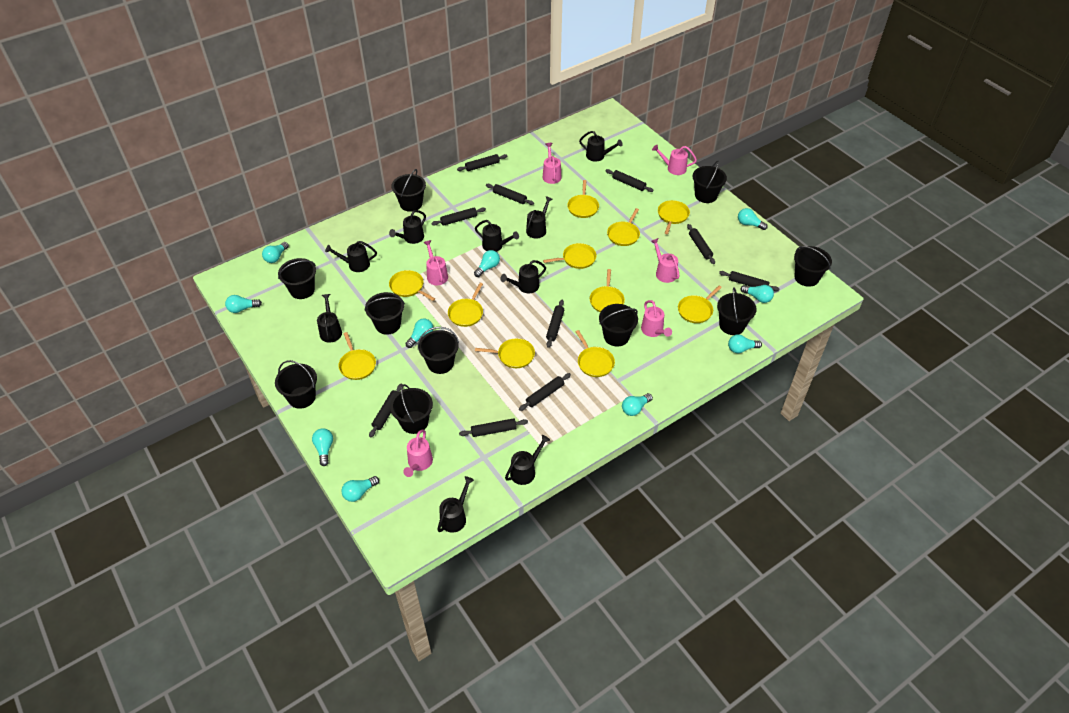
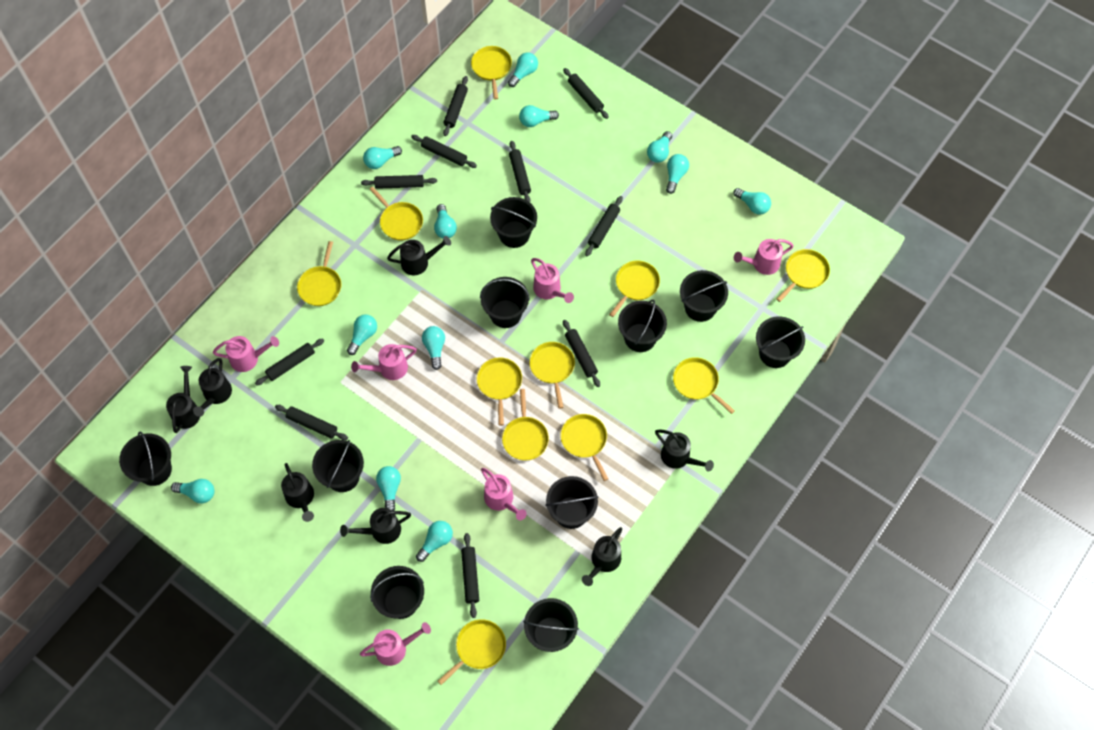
black watering can: 9 -> 7
turquoise light bulb: 10 -> 12

